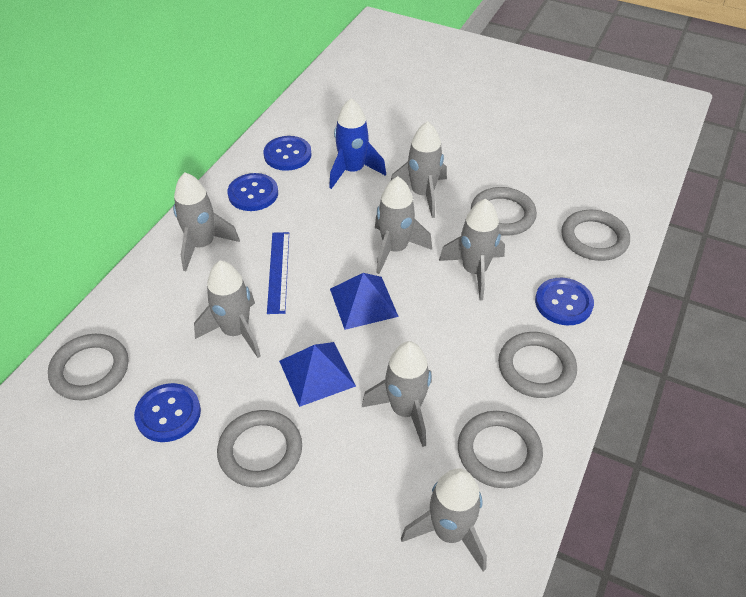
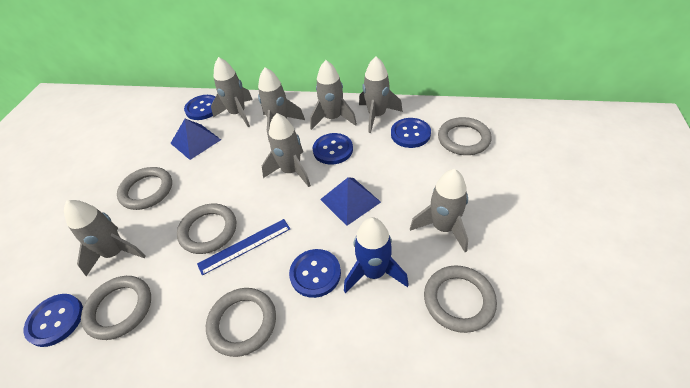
blue button: 4 -> 5

